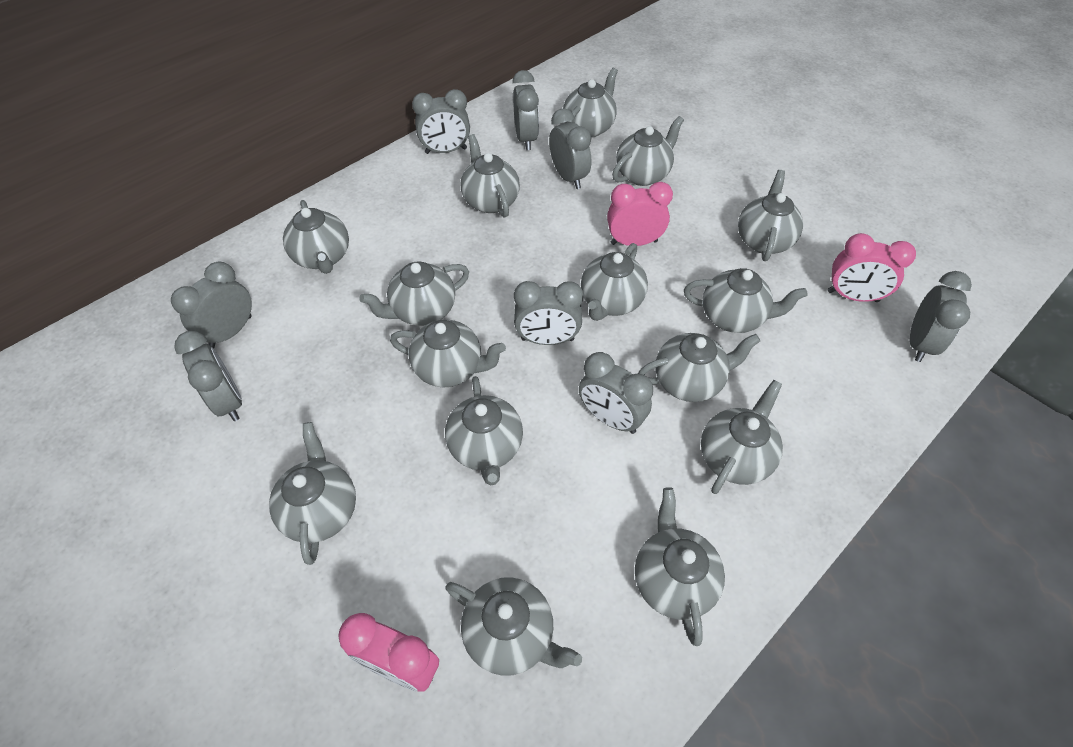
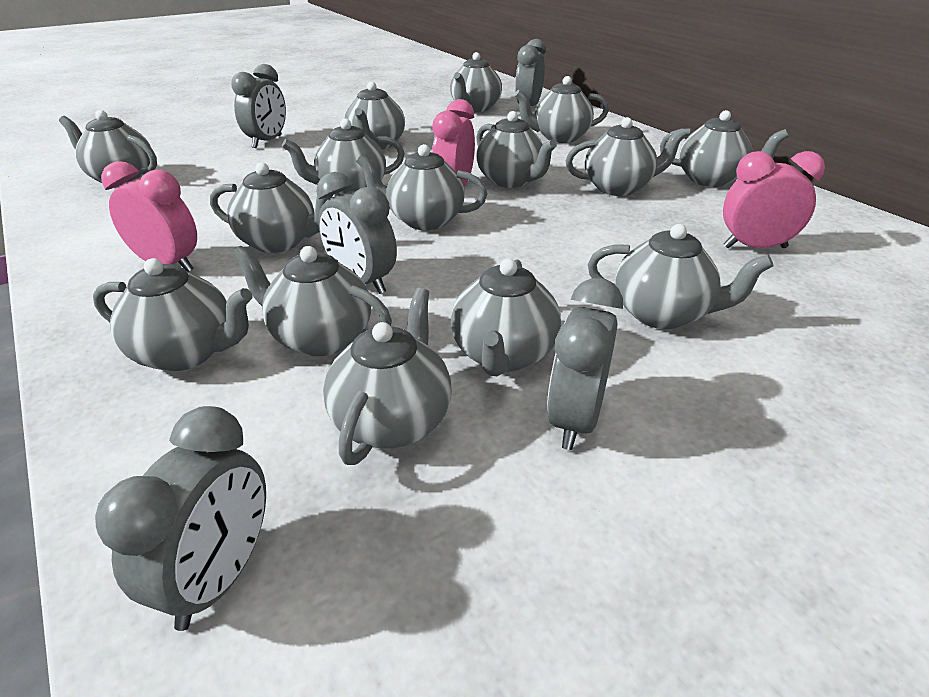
grey clock: 8 -> 5

